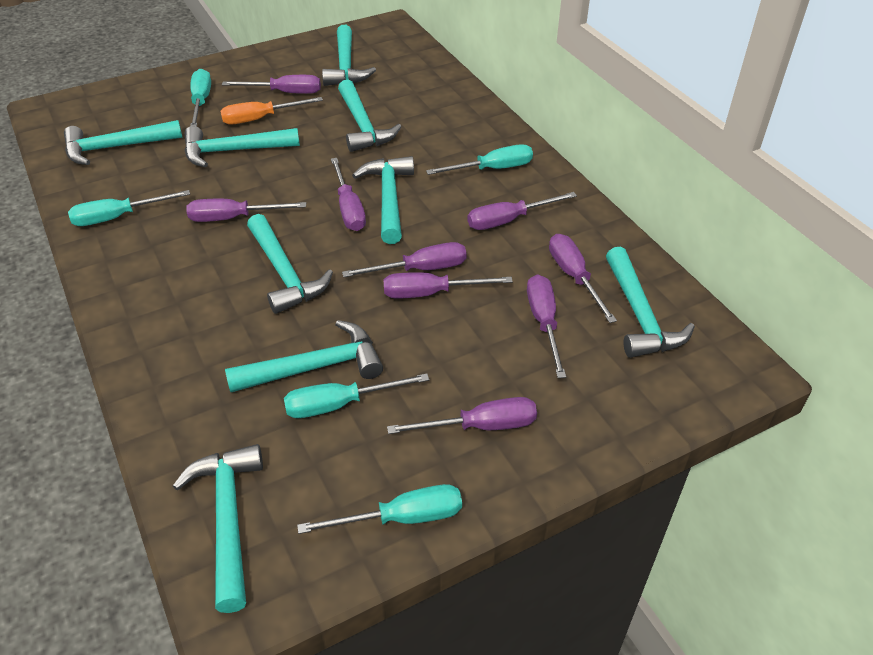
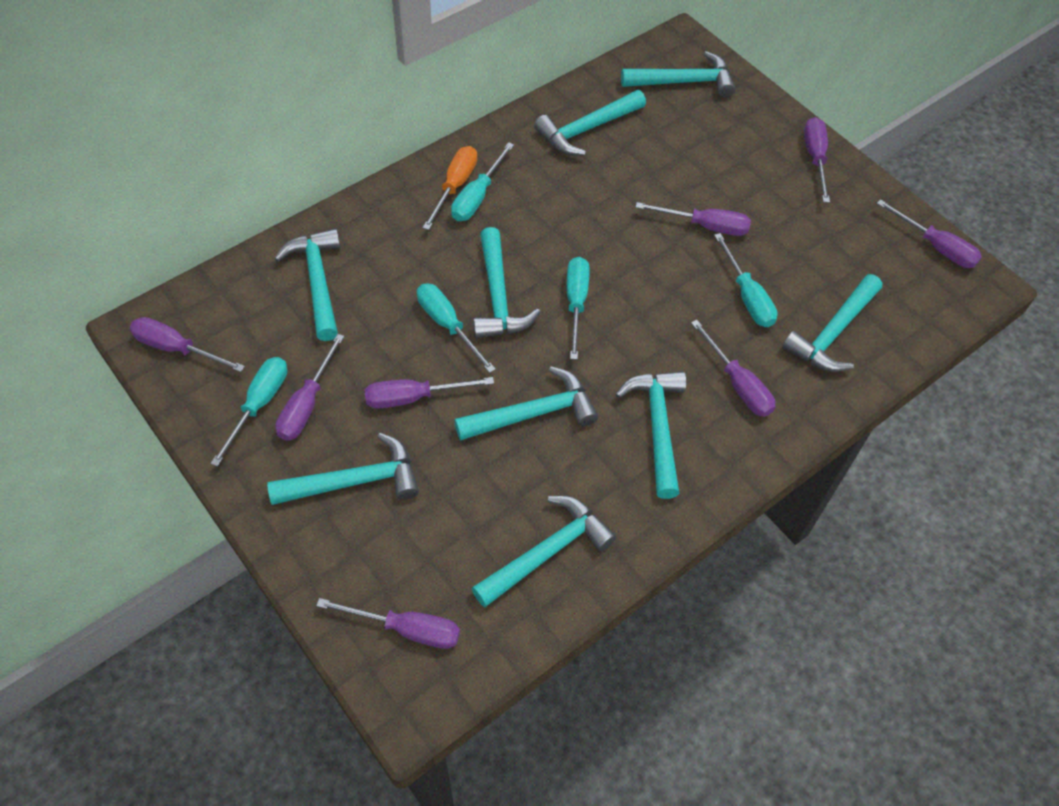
purple screwdriver: 9 -> 8

